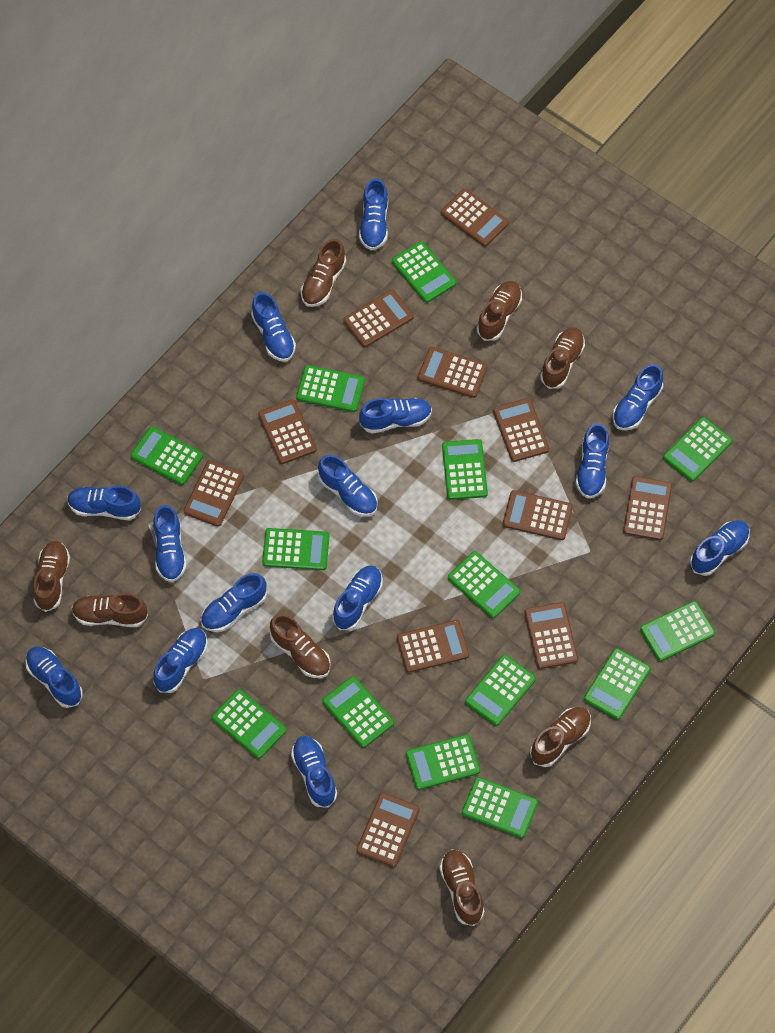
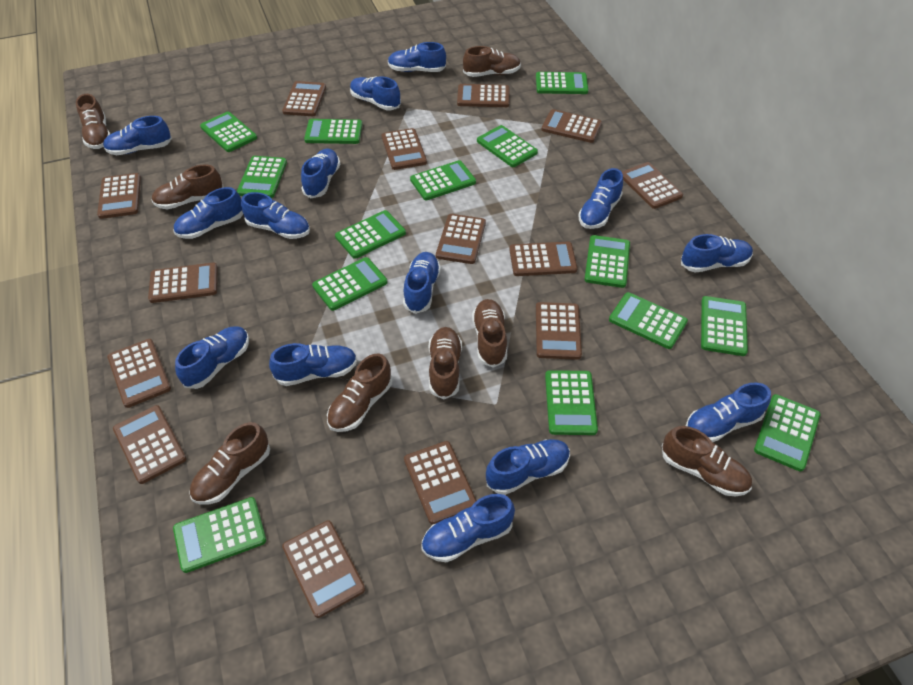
brown calculator: 11 -> 14

